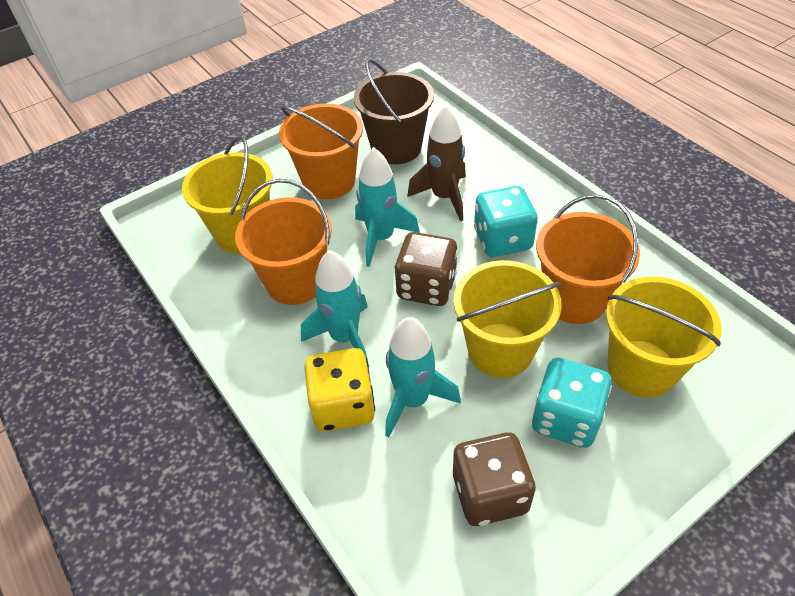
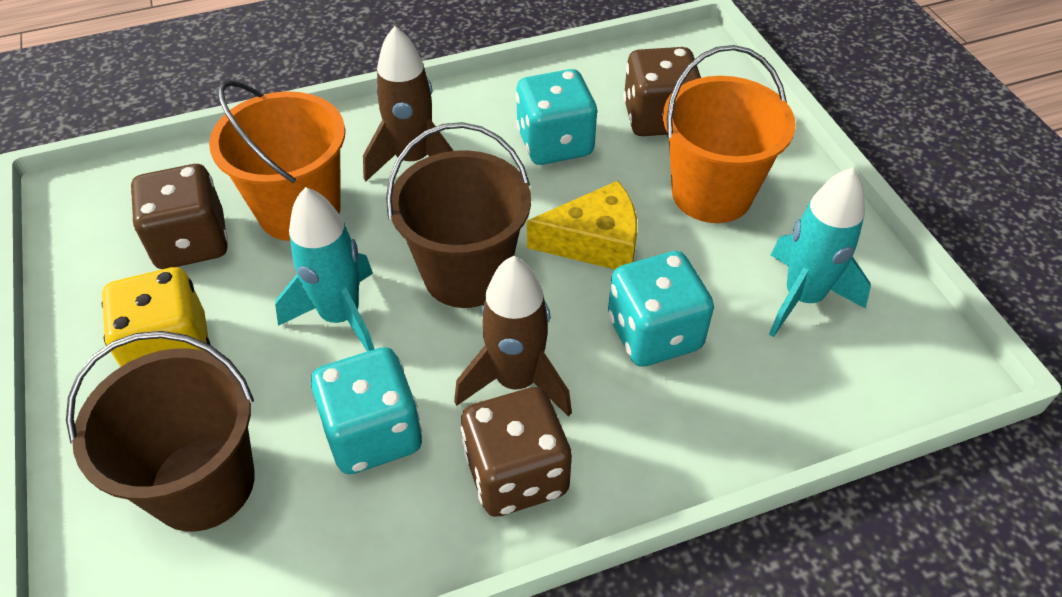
brown bucket: 1 -> 2
brown dice: 2 -> 3
brown rocket: 1 -> 2
orange bucket: 3 -> 2
turquoise dice: 2 -> 3
turquoise rocket: 3 -> 2
yellow bucket: 3 -> 0
yellow cheese: 0 -> 1

